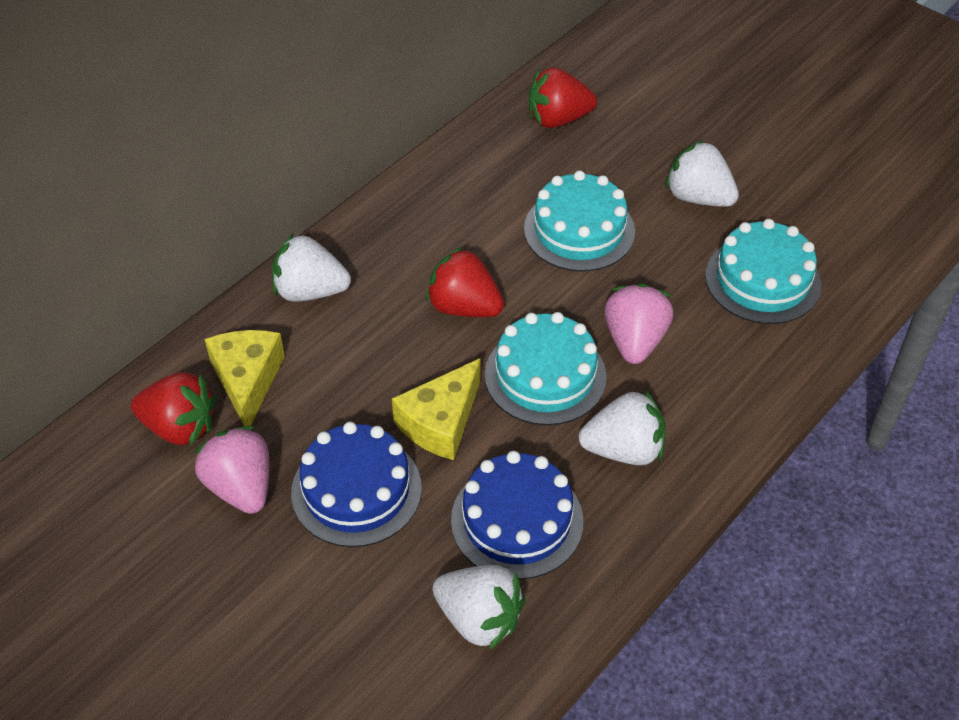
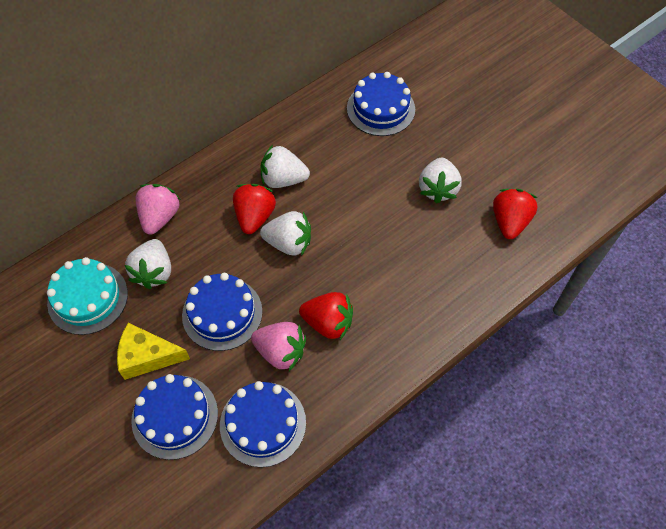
blue cake: 2 -> 4
turquoise cake: 3 -> 1
yellow cheese: 2 -> 1

